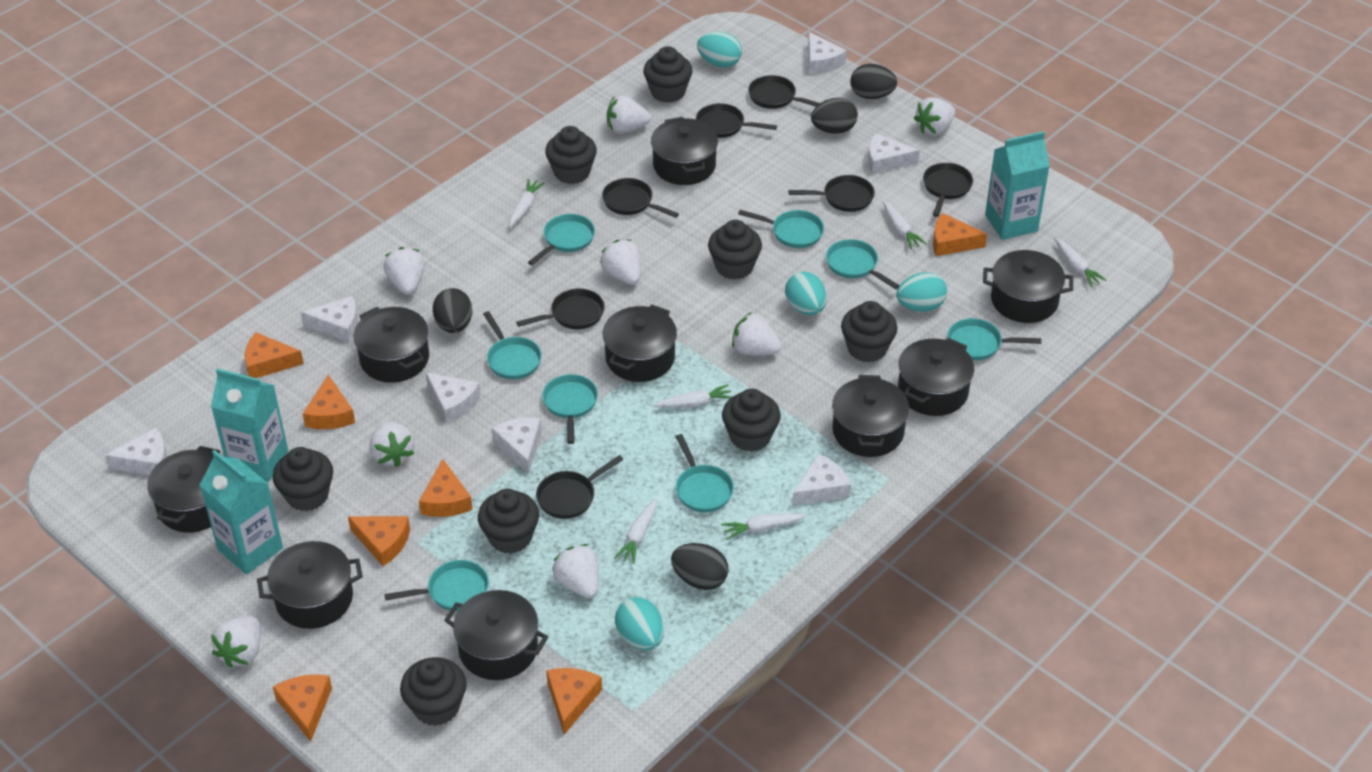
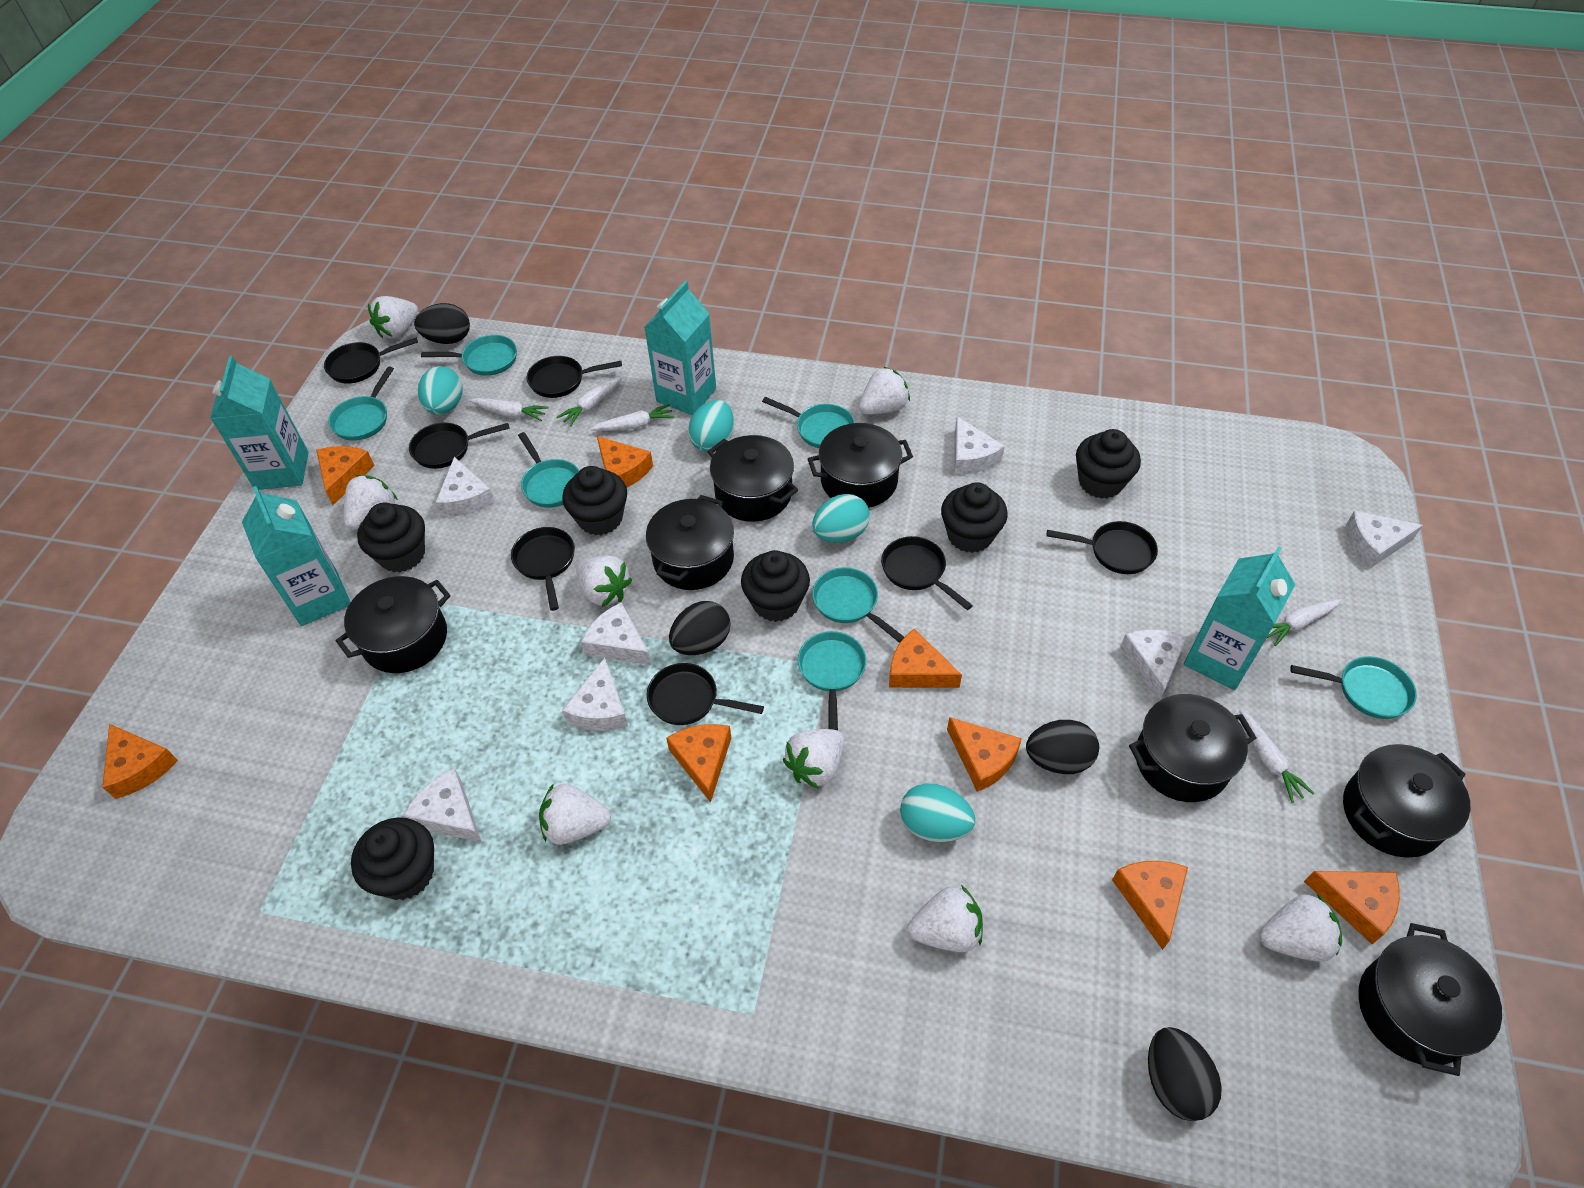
black cupcake: 8 -> 6
black pot: 9 -> 7
orange cheese: 7 -> 8
turquoise carton: 3 -> 4
turquoise pan: 8 -> 7
white carrot: 6 -> 5

